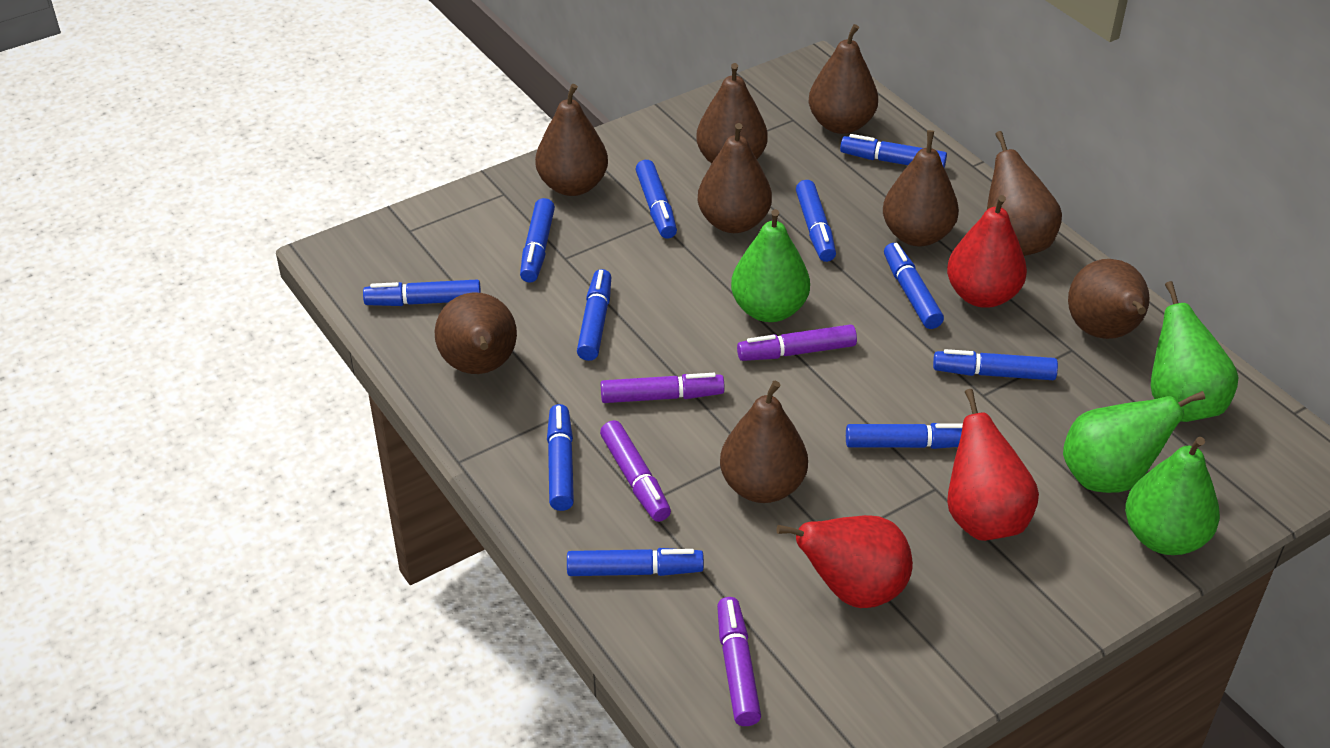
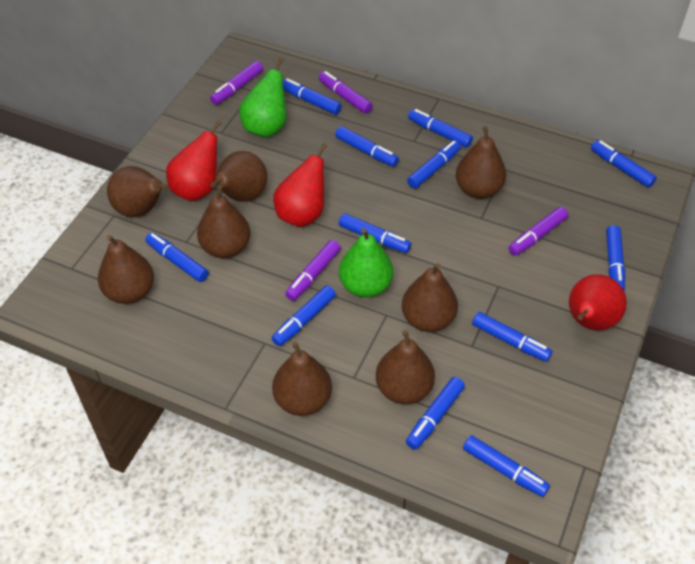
blue marker: 11 -> 12
brown pear: 9 -> 8
green pear: 4 -> 2

